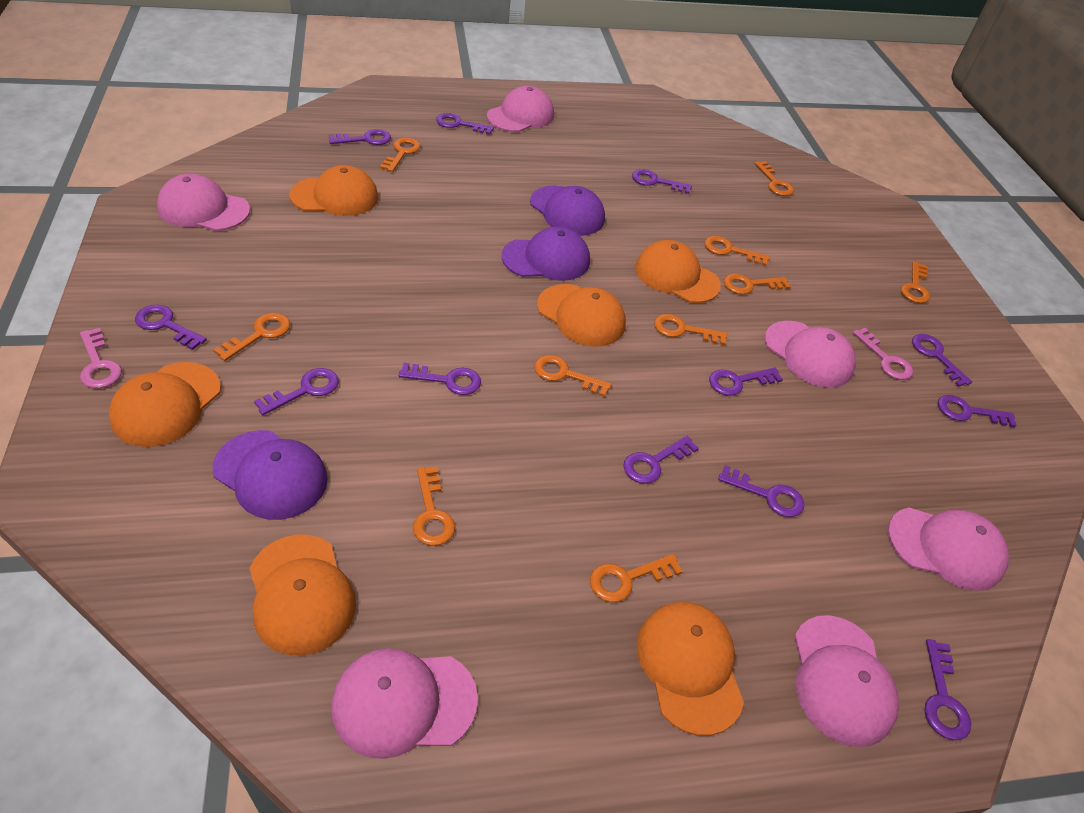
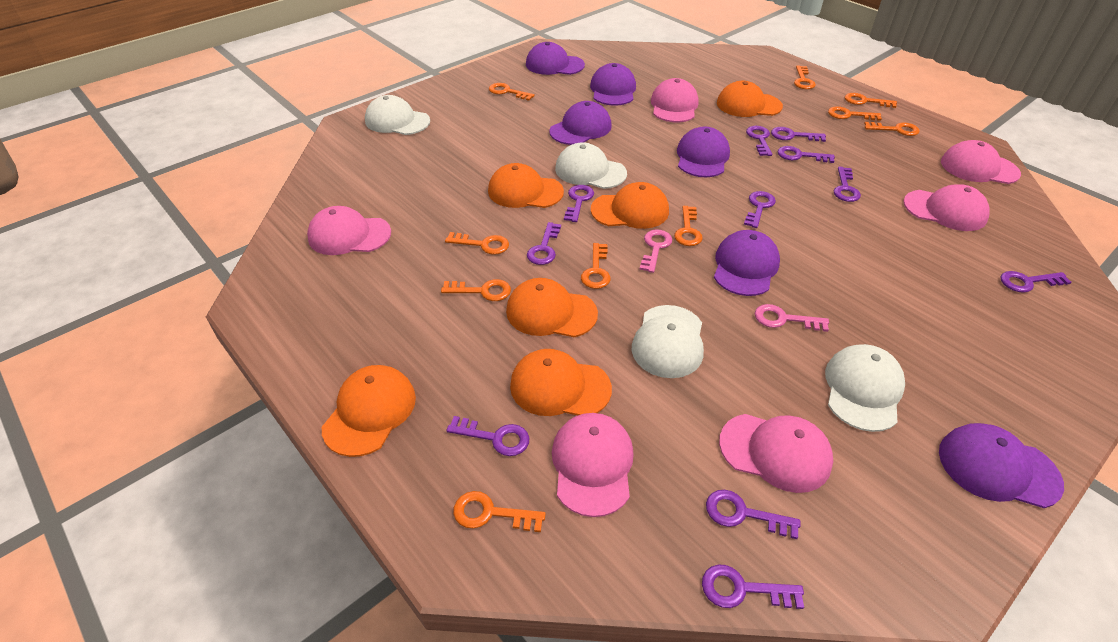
purple cap: 3 -> 6
purple key: 12 -> 11
white cap: 0 -> 4

